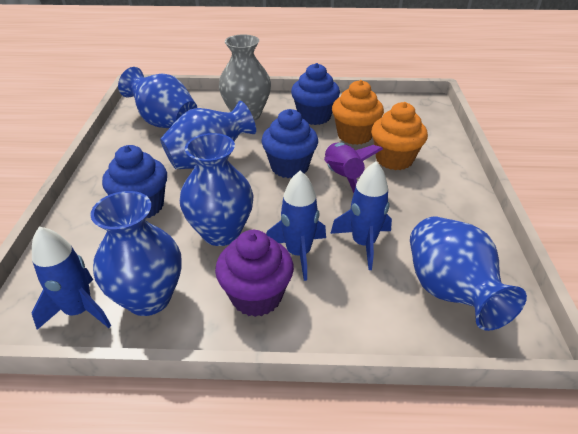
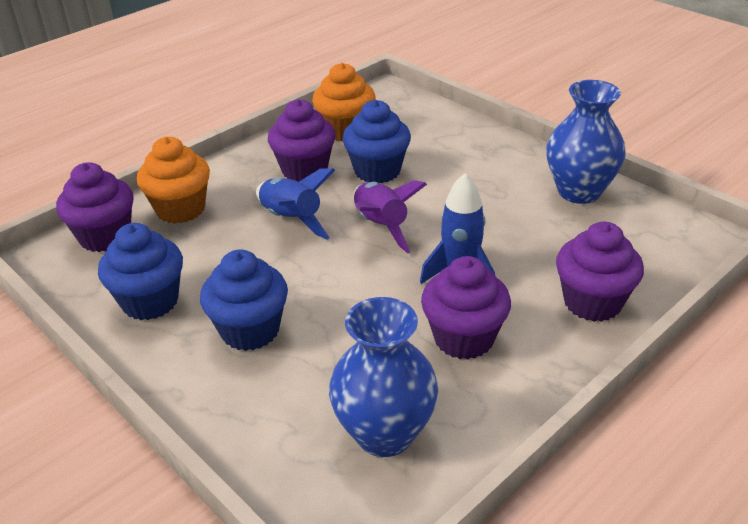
blue rocket: 3 -> 2
blue vase: 5 -> 2
grey vase: 1 -> 0
purple cupcake: 1 -> 4

